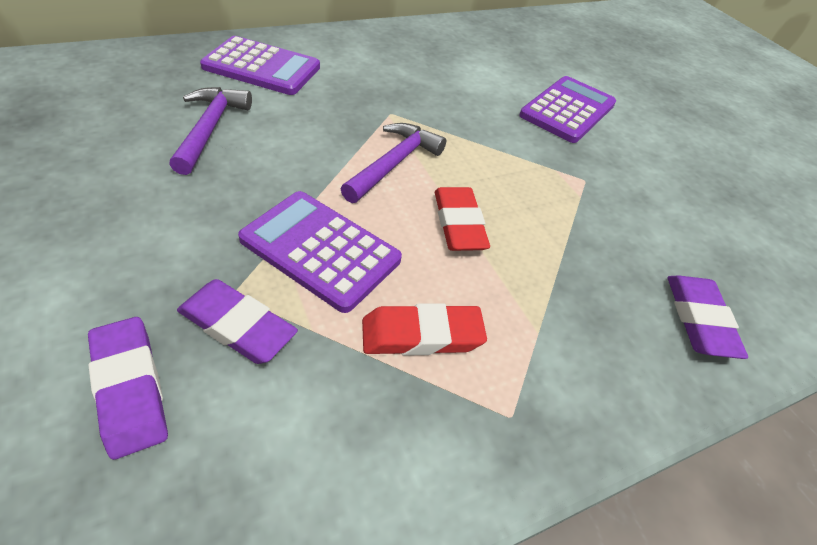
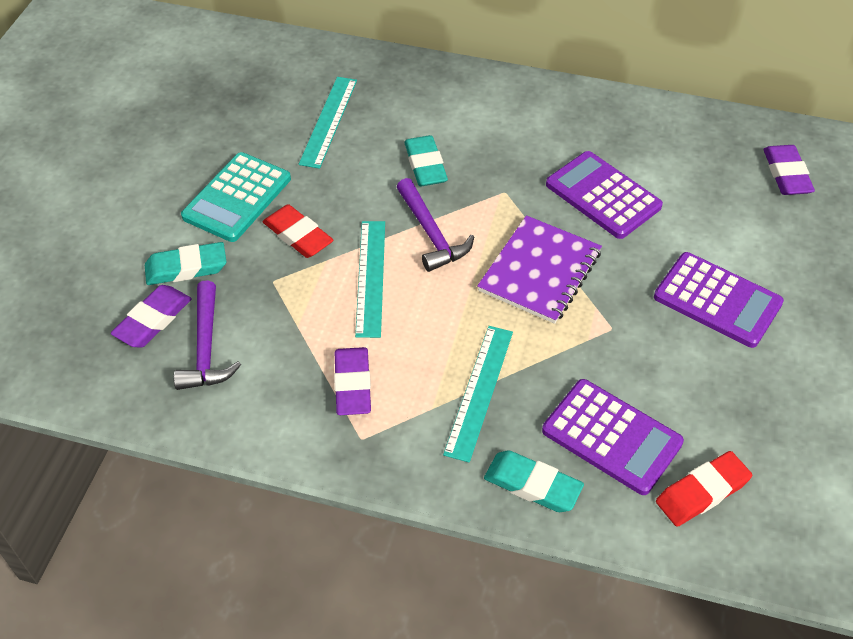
purple notebook: 0 -> 1
turquoise calculator: 0 -> 1
turquoise eraser: 0 -> 3
turquoise ruler: 0 -> 3

